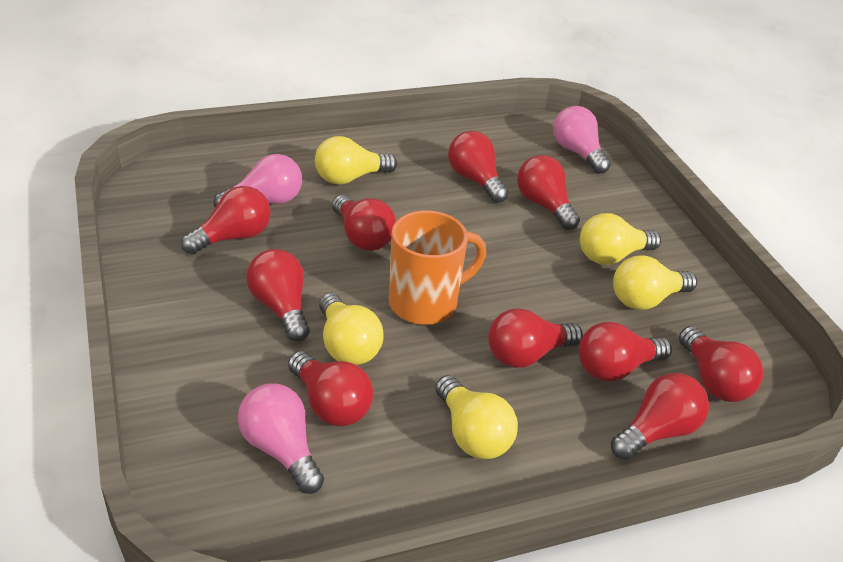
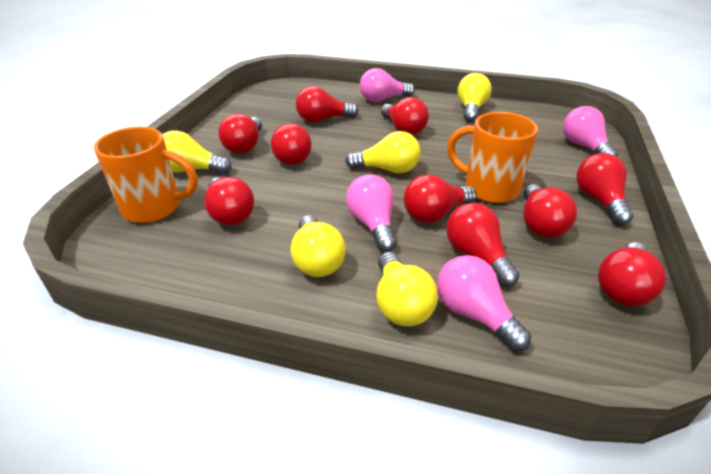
orange mug: 1 -> 2
pink light bulb: 3 -> 4

